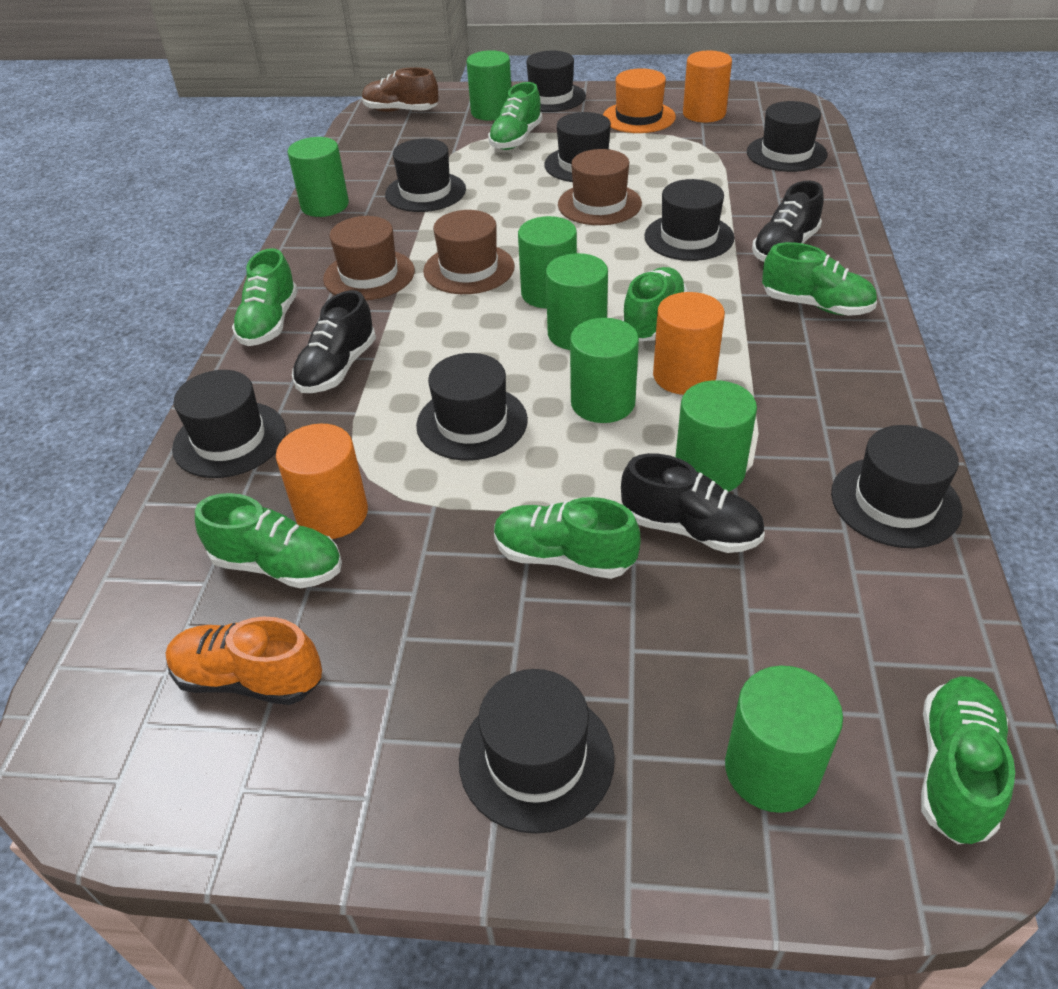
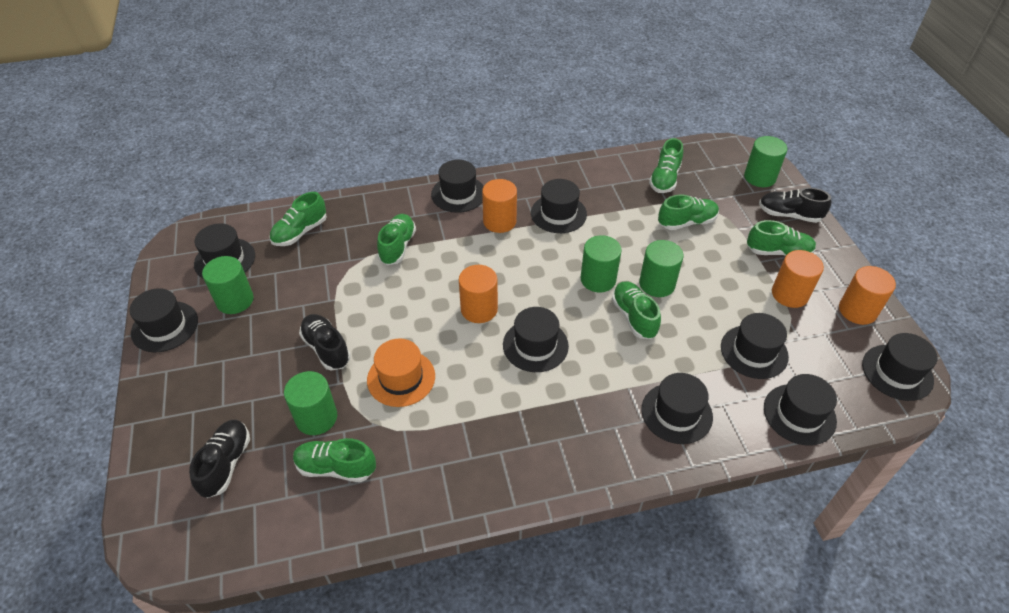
brown hat: 3 -> 0
brown shoe: 1 -> 0
green cylinder: 7 -> 5
orange cylinder: 3 -> 4
orange shoe: 1 -> 0

